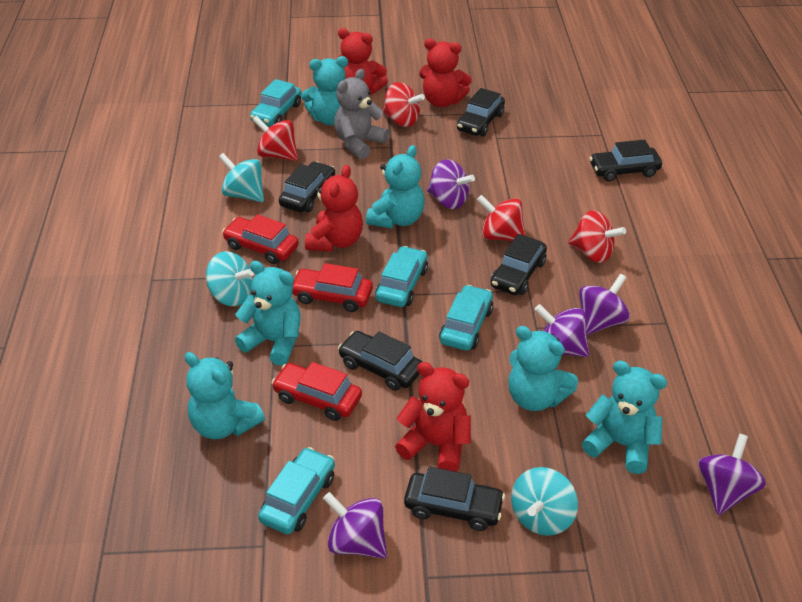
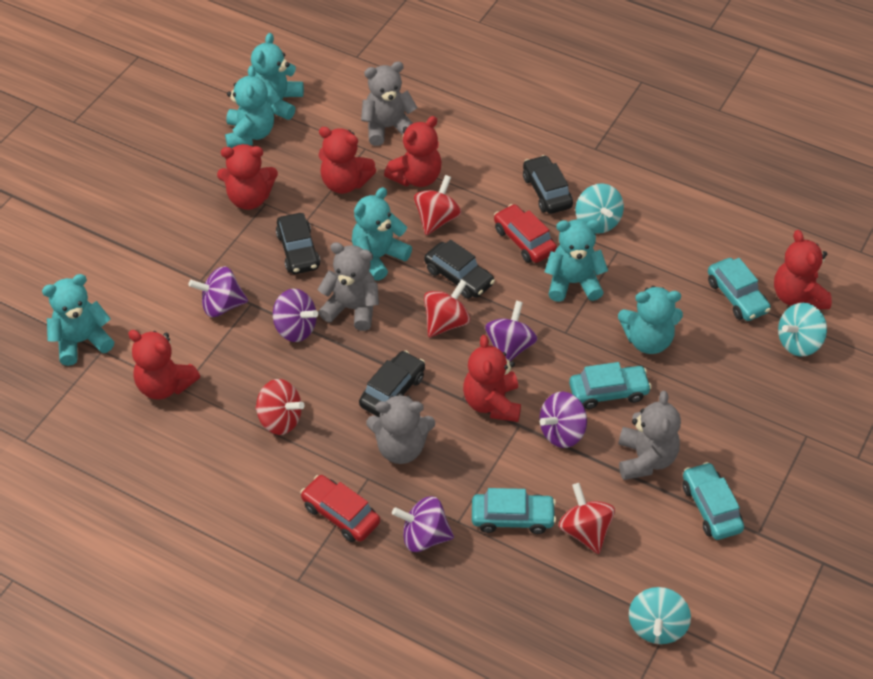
black car: 6 -> 4
grey teddy bear: 1 -> 4
red car: 3 -> 2
red teddy bear: 4 -> 6

